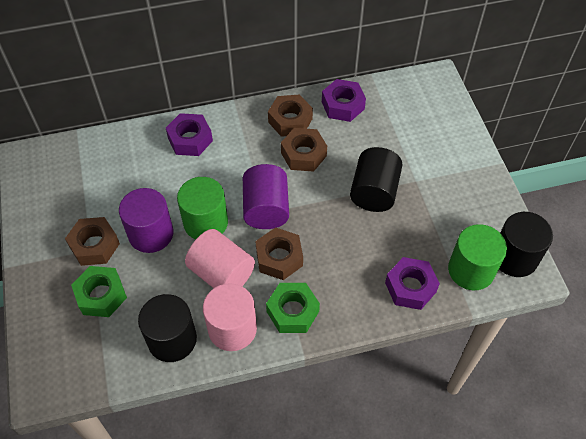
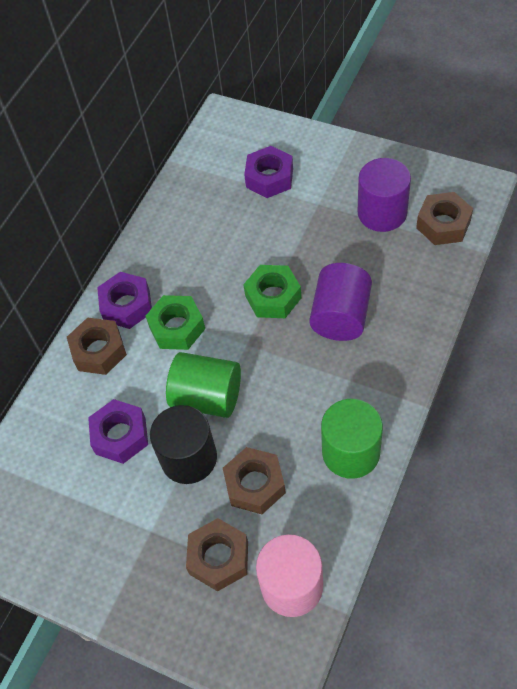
black cylinder: 3 -> 1
pink cylinder: 2 -> 1

